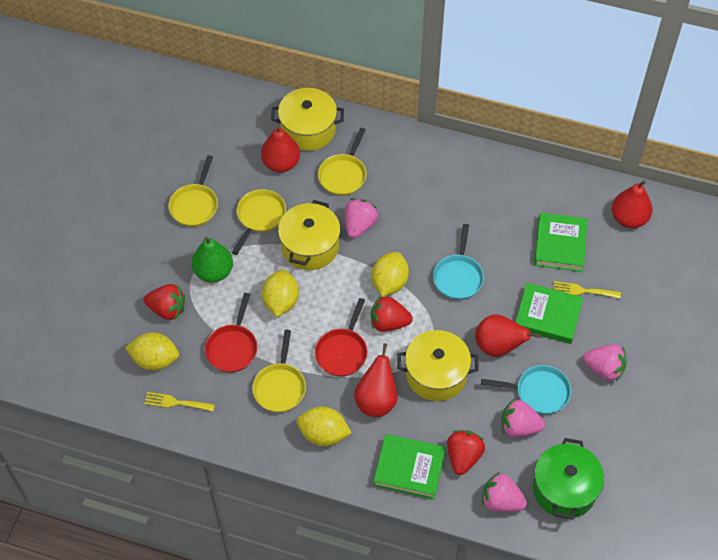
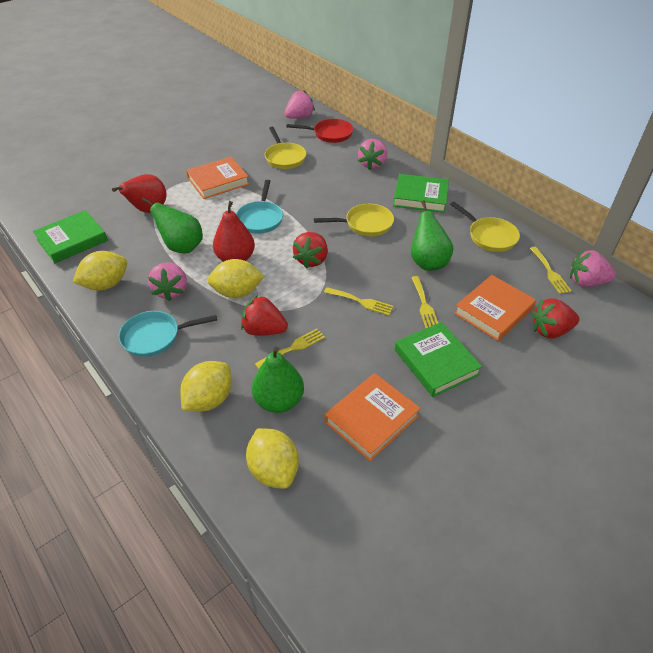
green pear: 1 -> 3
green pot: 1 -> 0
orange book: 0 -> 3
red pan: 2 -> 1
red pear: 4 -> 2
yellow fork: 2 -> 4
yellow pan: 4 -> 3
yellow pot: 3 -> 0

